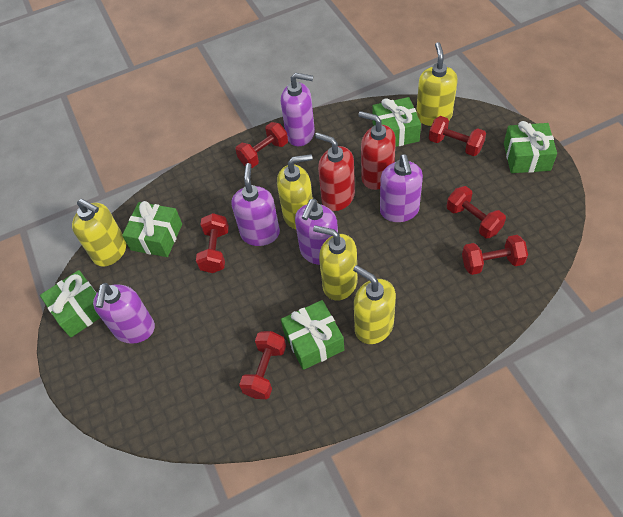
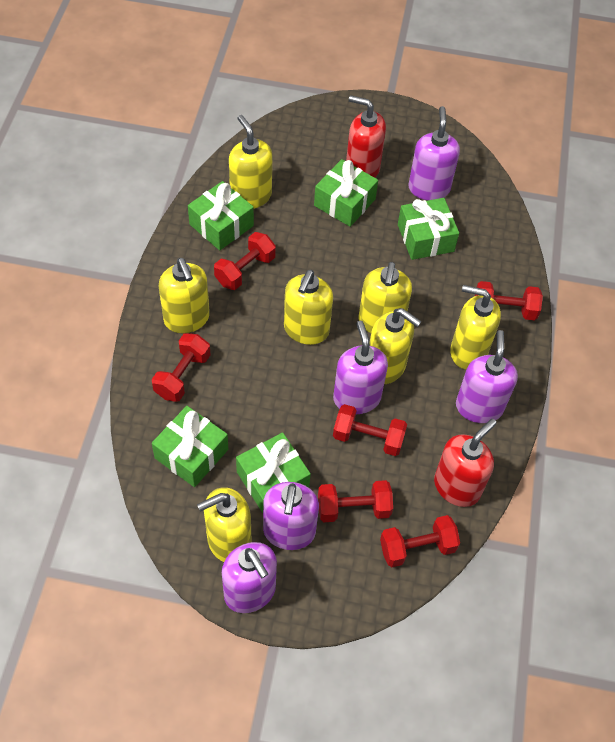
yellow soap dispenser: 5 -> 7

